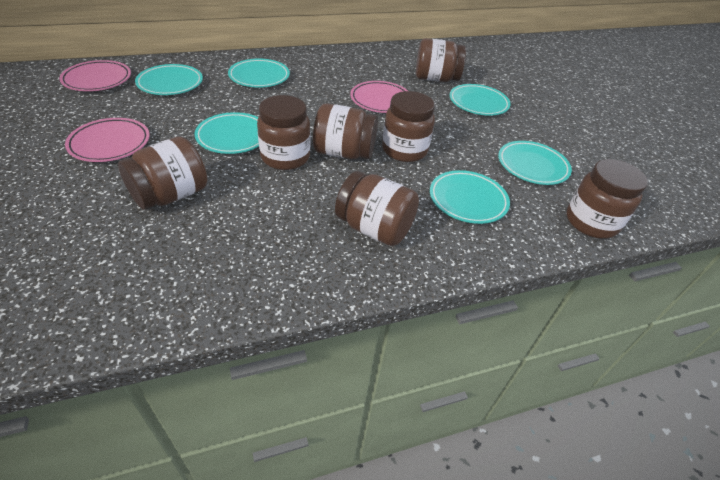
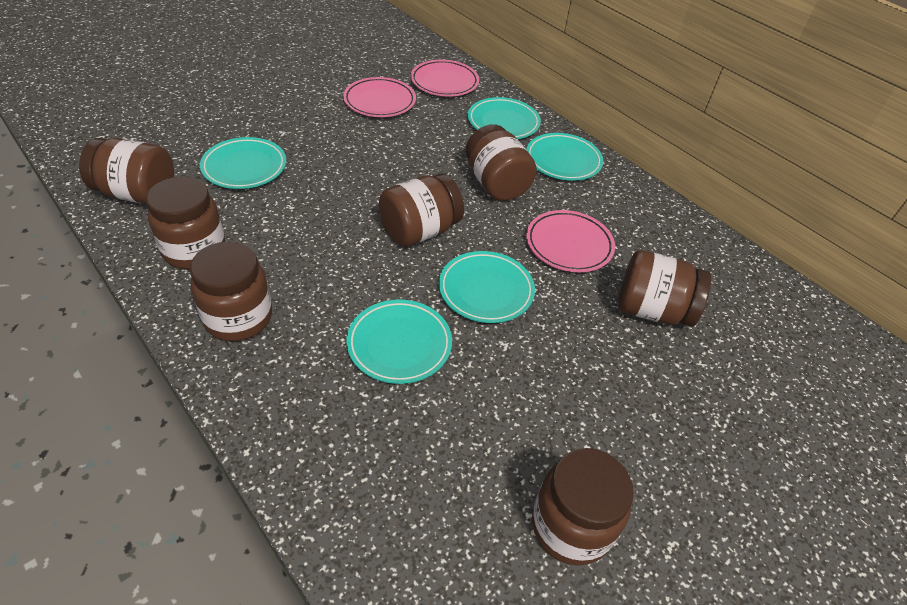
turquoise plate: 6 -> 5

